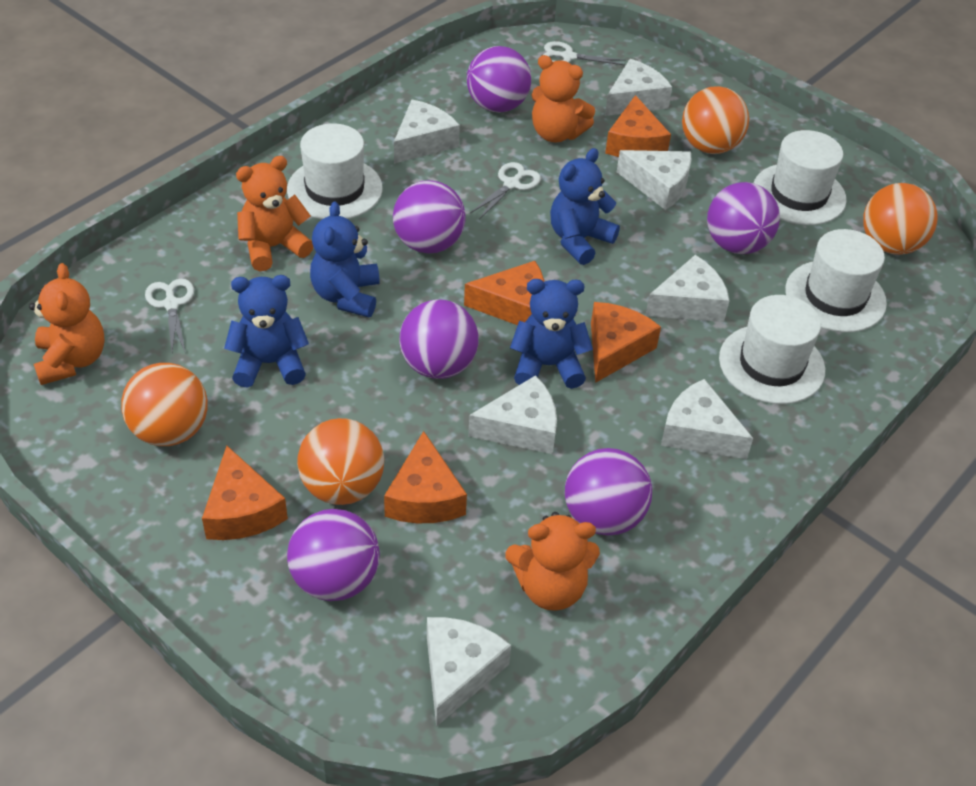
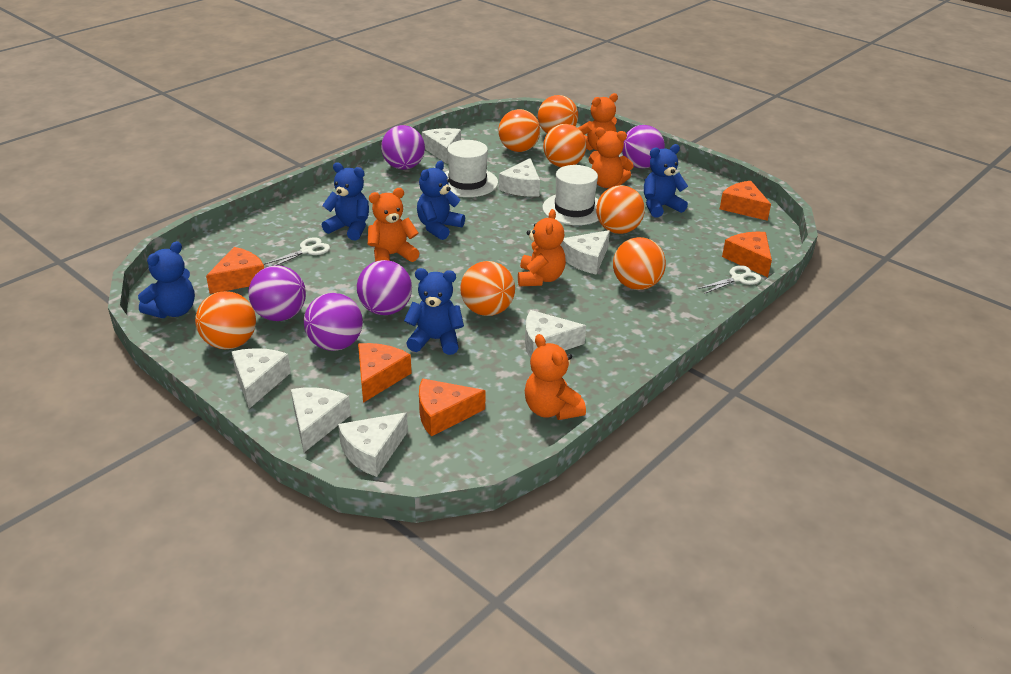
blue teddy bear: 4 -> 5
orange ball: 4 -> 7
orange teddy bear: 4 -> 5
purple ball: 6 -> 5
white hat: 4 -> 2
white scissors: 3 -> 2

